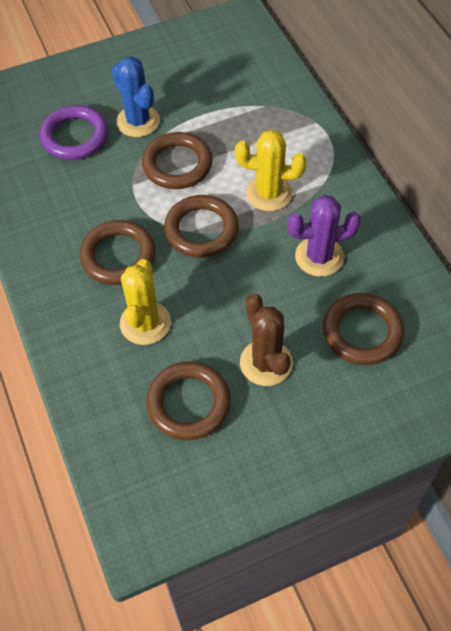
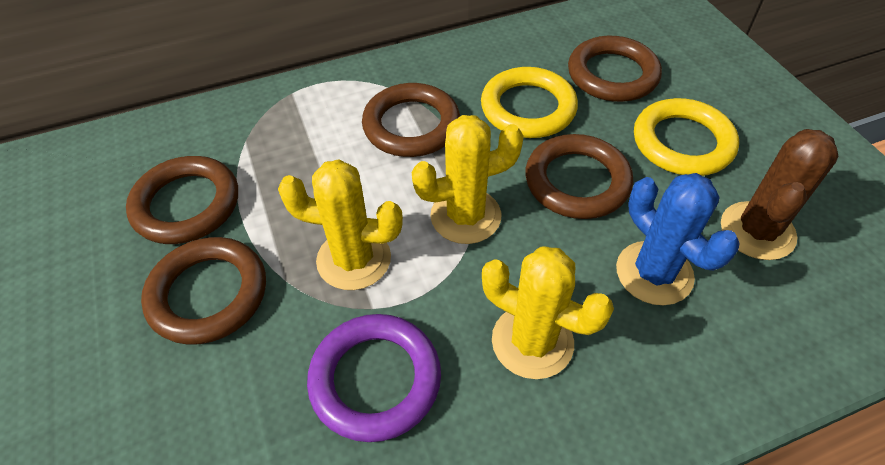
purple cactus: 1 -> 0
yellow cactus: 2 -> 3
yellow ring: 0 -> 2

